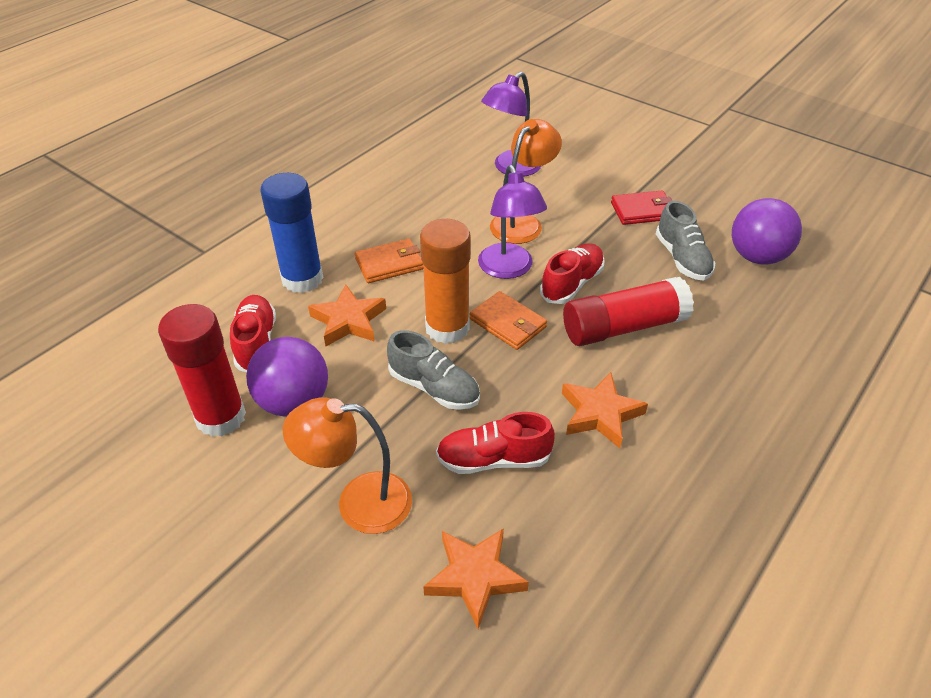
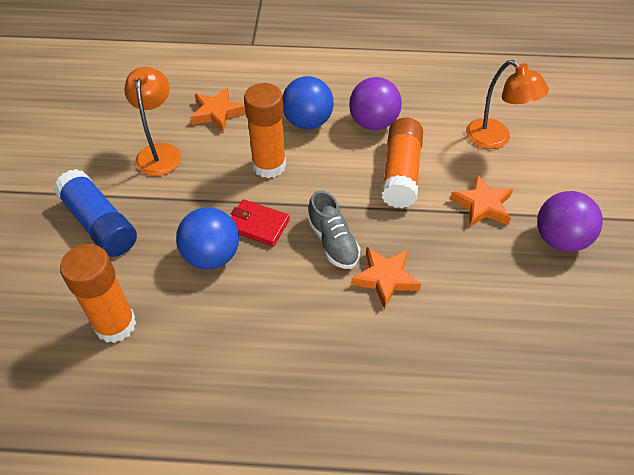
blue ball: 0 -> 2
grey shoe: 2 -> 1
orange glue stick: 1 -> 3
orange wallet: 2 -> 0
purple lamp: 2 -> 0
red glue stick: 2 -> 0
red shoe: 3 -> 0

